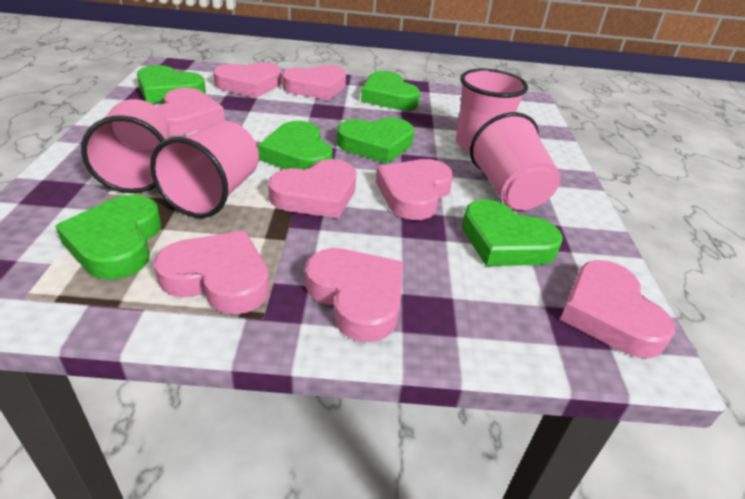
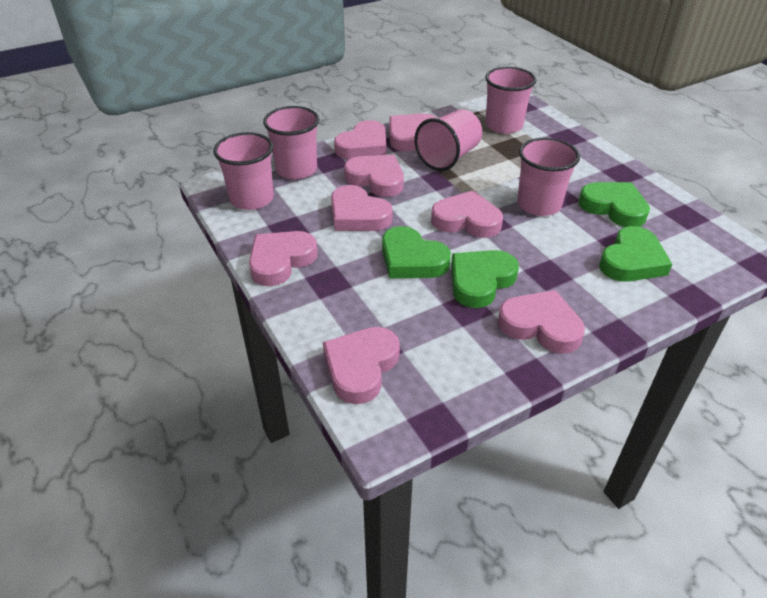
green heart: 6 -> 4
pink cup: 4 -> 5

